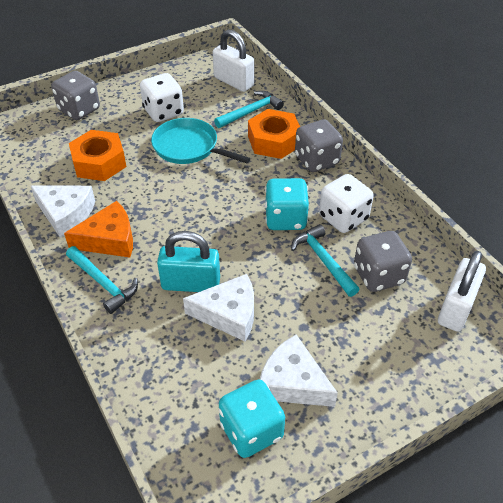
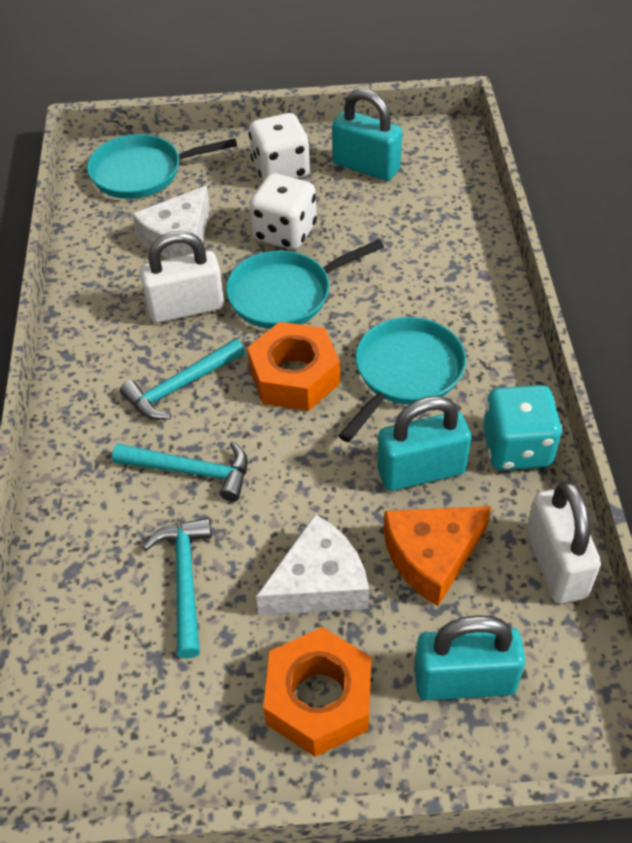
grey dice: 3 -> 0
turquoise dice: 2 -> 1
turquoise padlock: 1 -> 3
turquoise pan: 1 -> 3
white cheese: 3 -> 2

